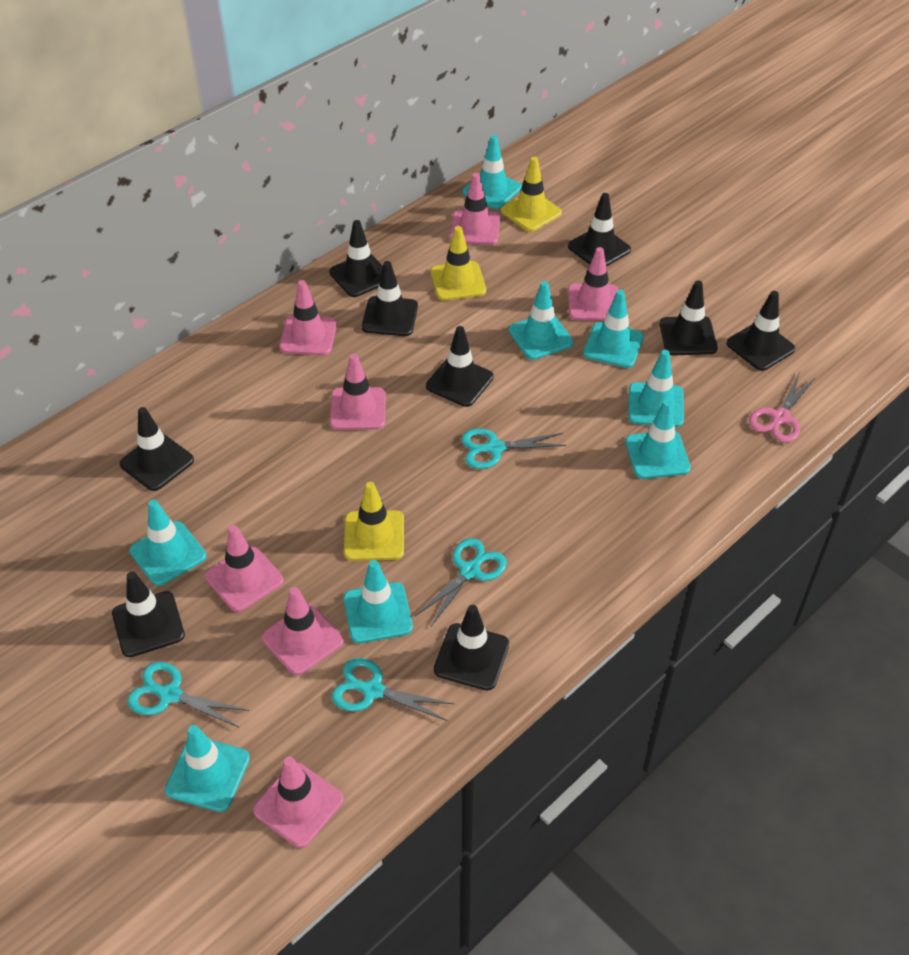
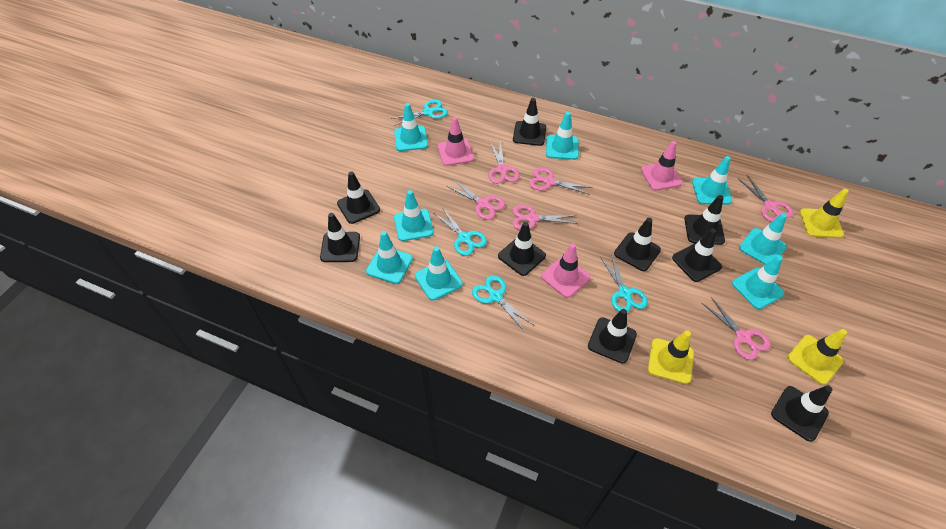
pink scissors: 1 -> 6
pink traffic cone: 7 -> 3

